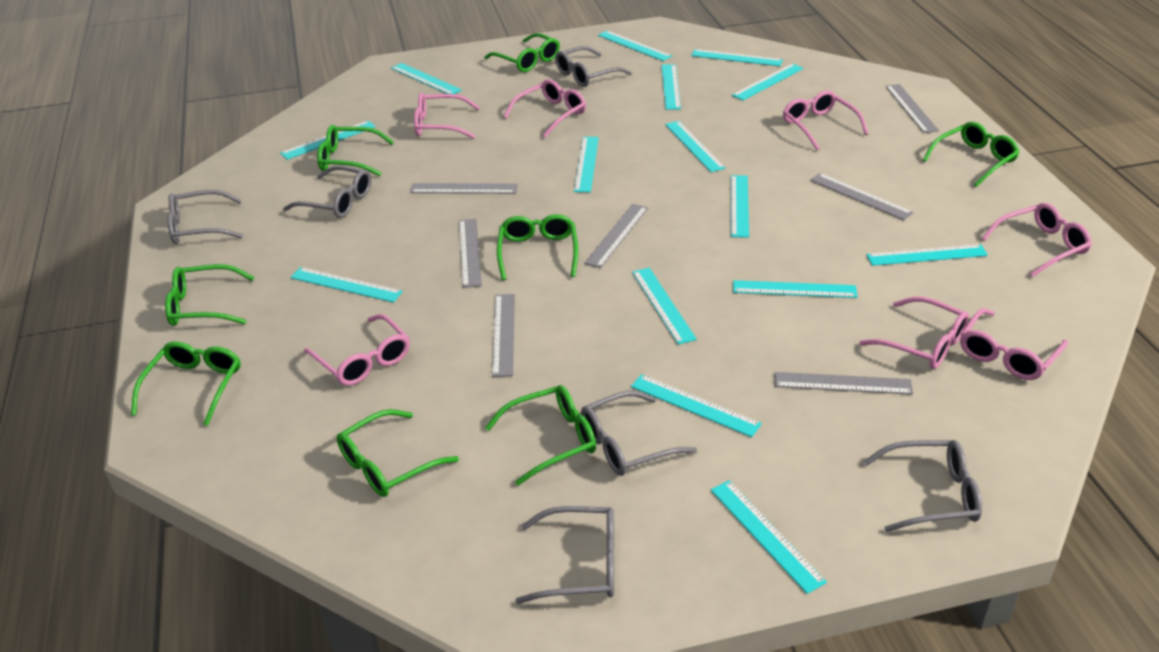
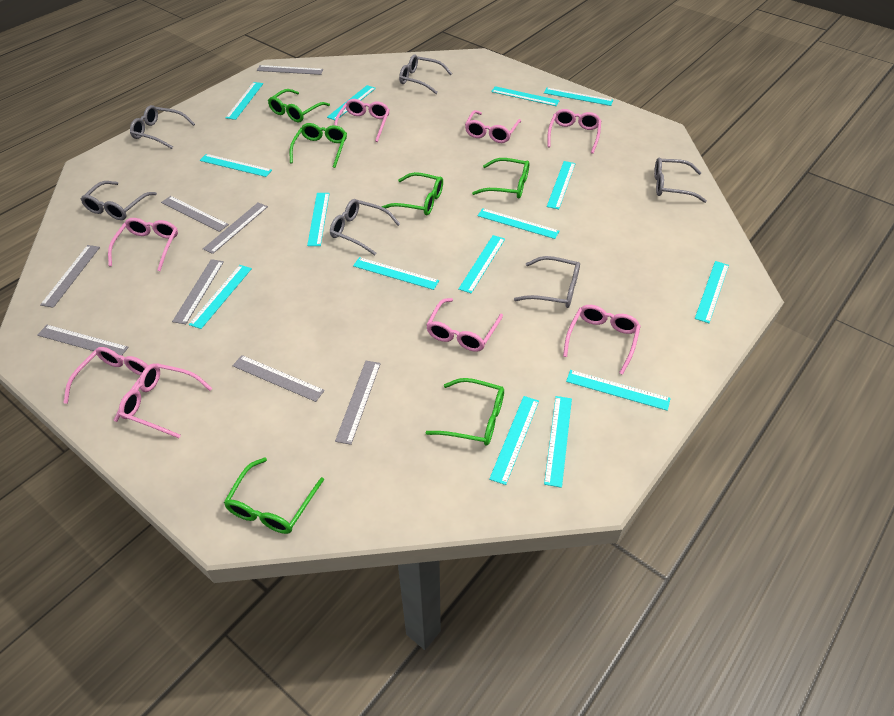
green glasses: 8 -> 6
grey ruler: 7 -> 8
pink glasses: 7 -> 8

